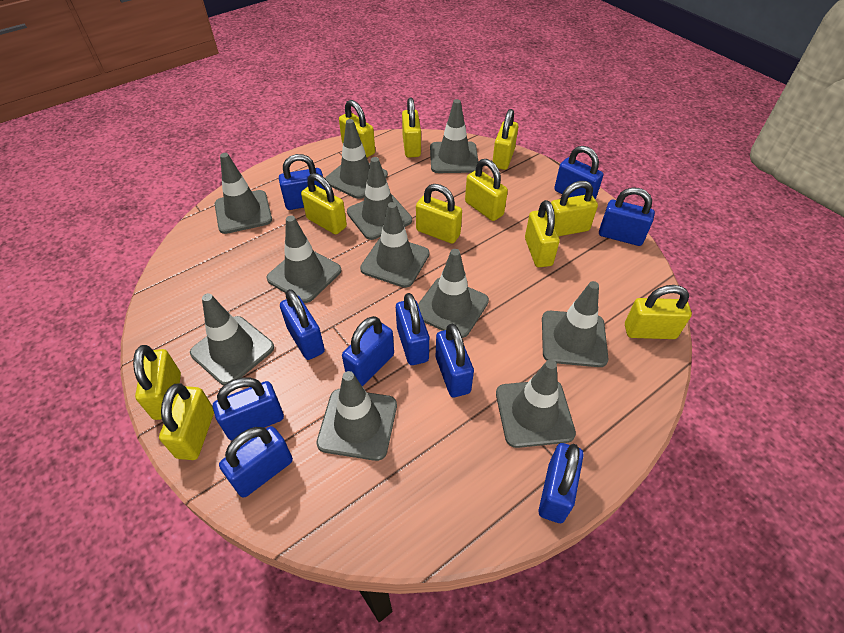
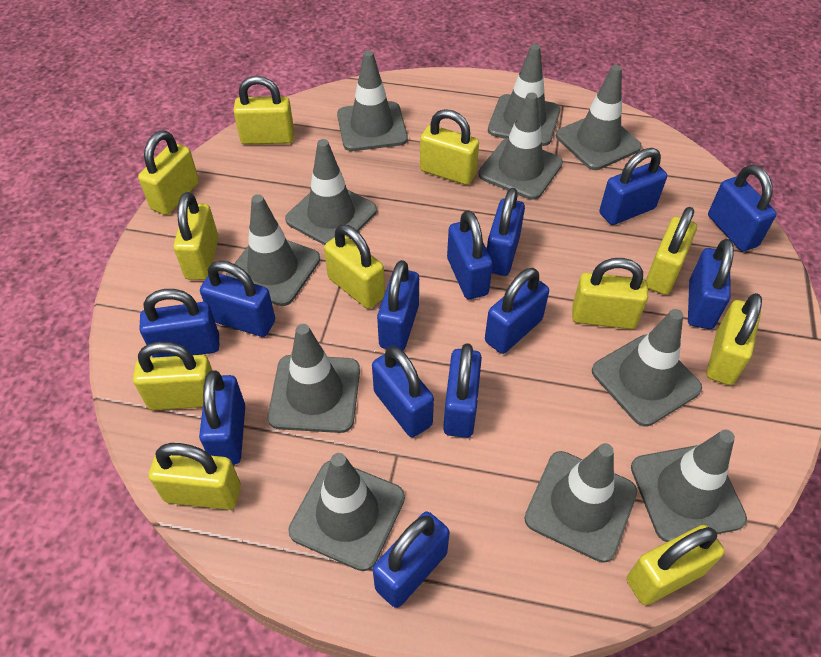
blue padlock: 10 -> 13

